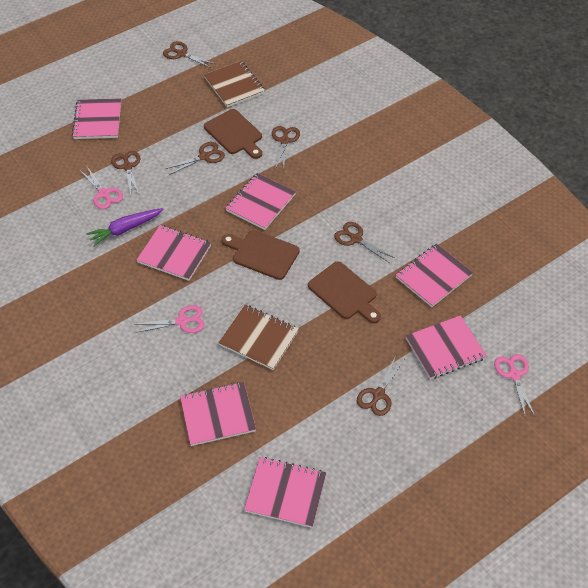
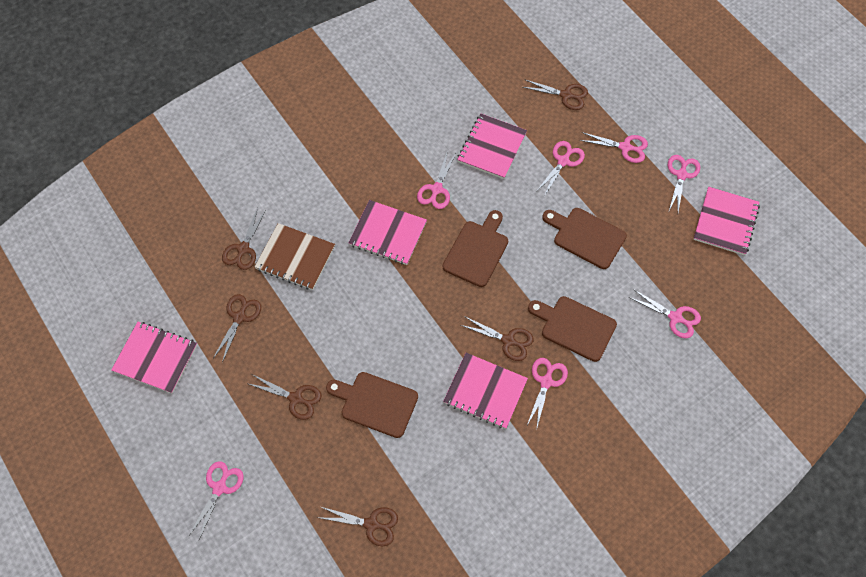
brown cutting board: 3 -> 4
brown notebook: 2 -> 1
pink notebook: 7 -> 5
pink scissors: 3 -> 7
purple carrot: 1 -> 0

